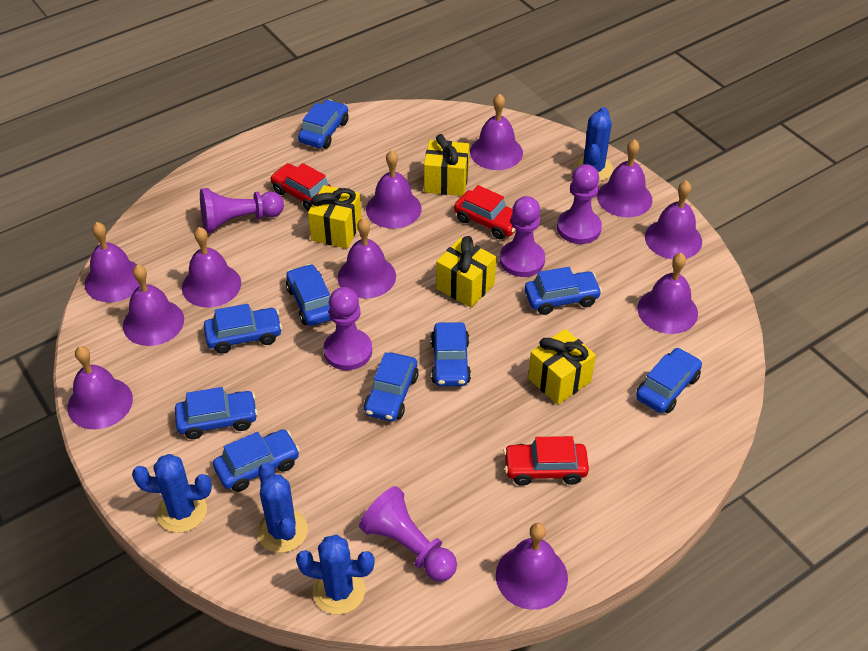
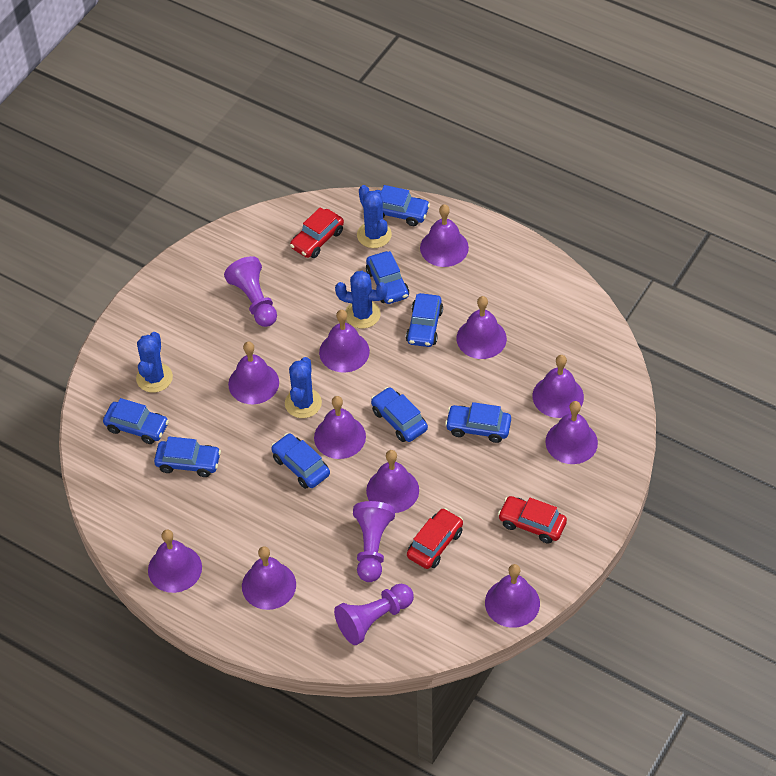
blue car: 9 -> 8
purple pawn: 5 -> 3
yellow gift: 4 -> 0

